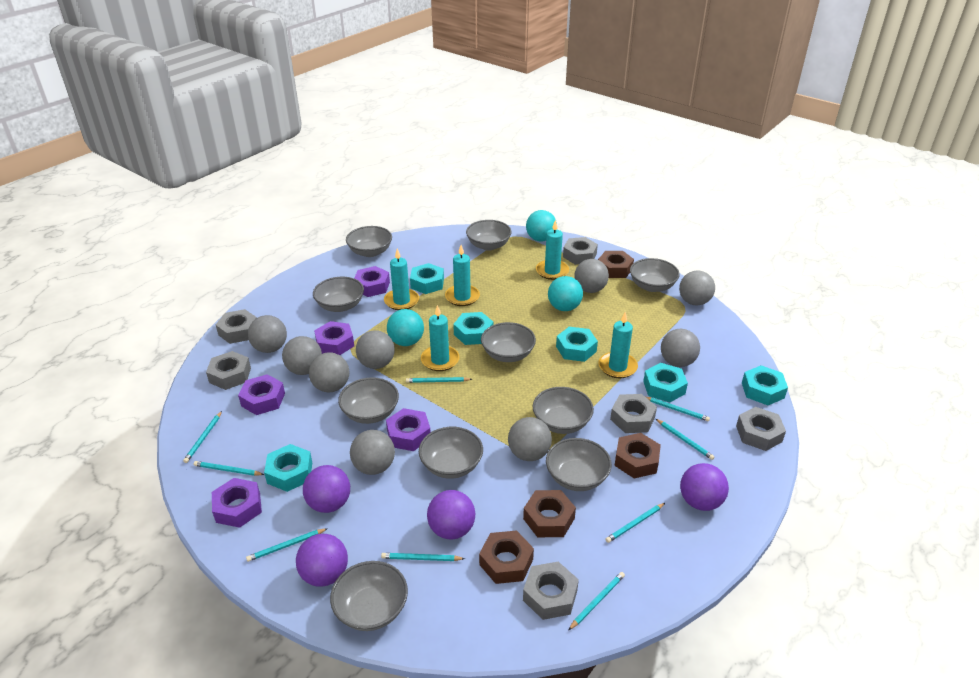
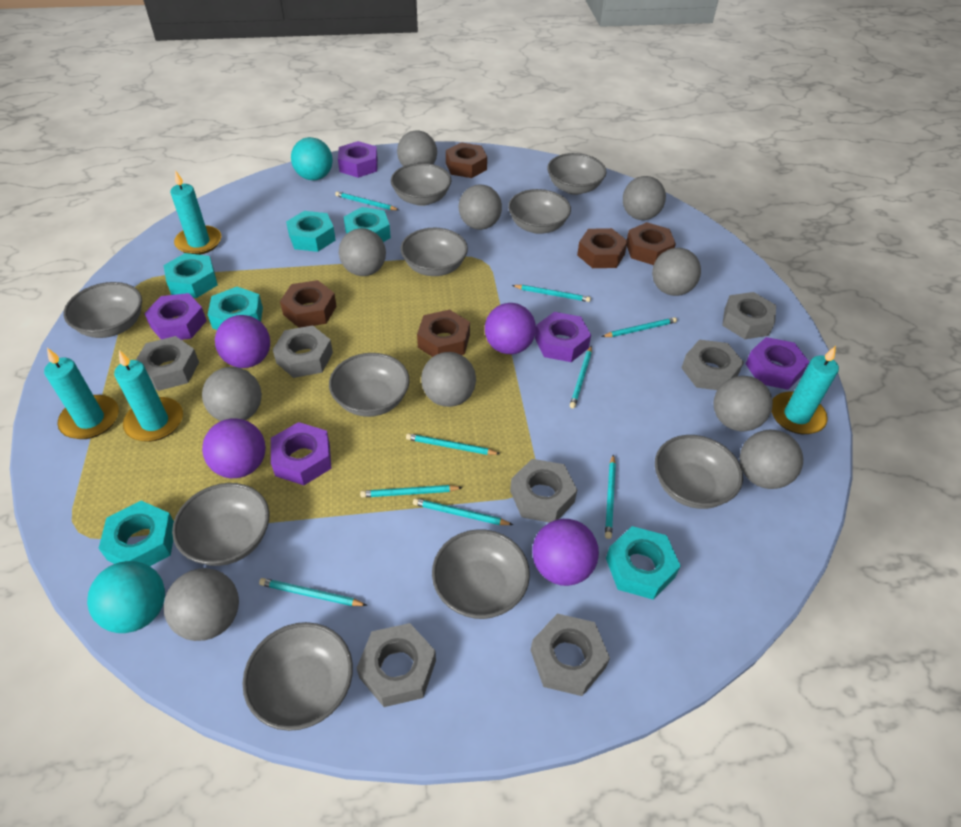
brown nut: 4 -> 5
grey ball: 9 -> 10
grey nut: 6 -> 7
turquoise ball: 3 -> 2
turquoise candle: 5 -> 4

